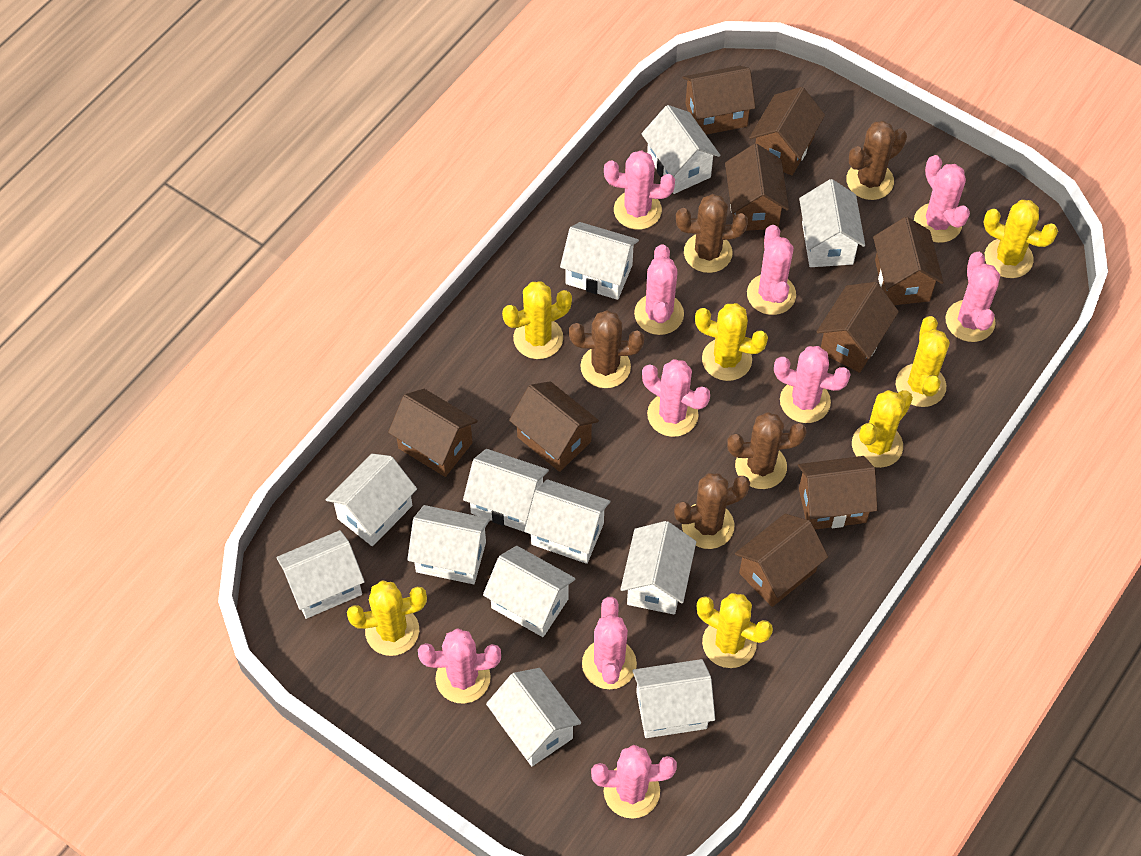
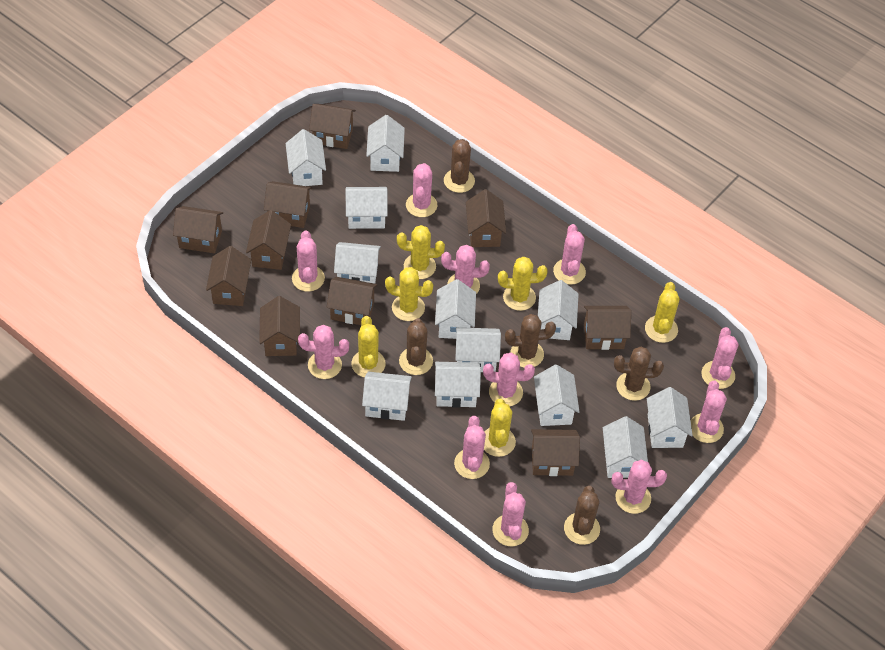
brown house: 9 -> 10
pink cactus: 10 -> 11
yellow cactus: 7 -> 6

